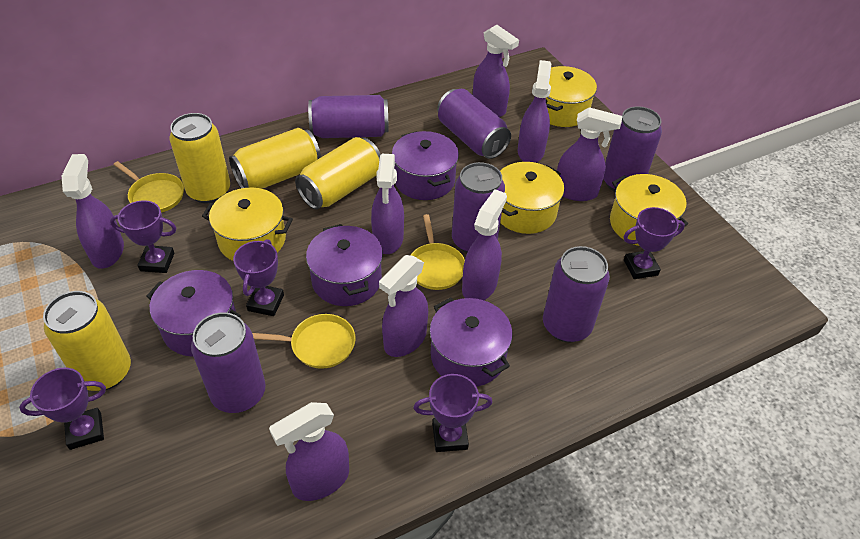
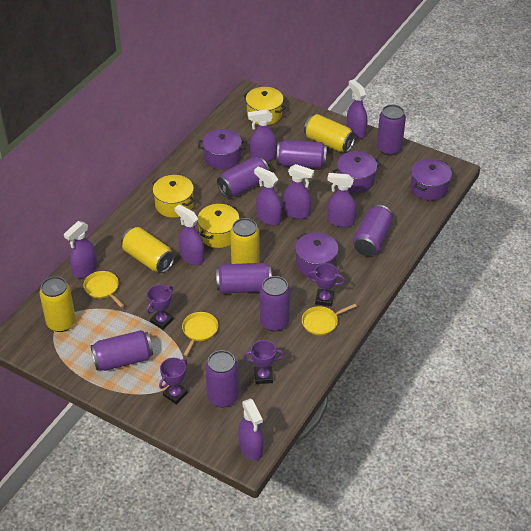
purple can: 6 -> 8
purple trophy: 5 -> 4
yellow pot: 4 -> 3

